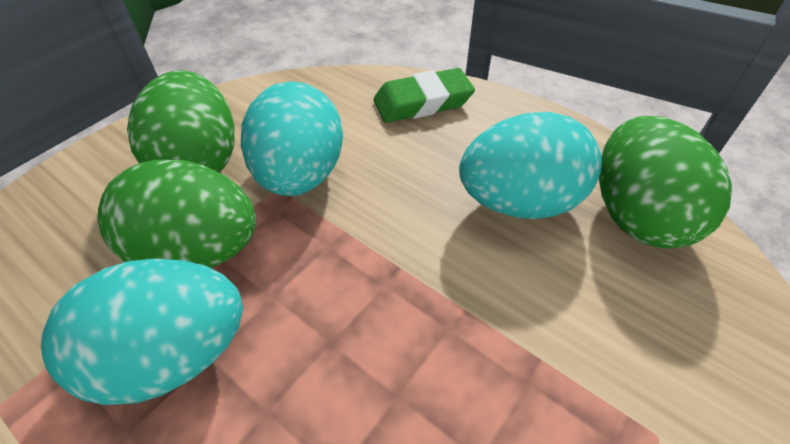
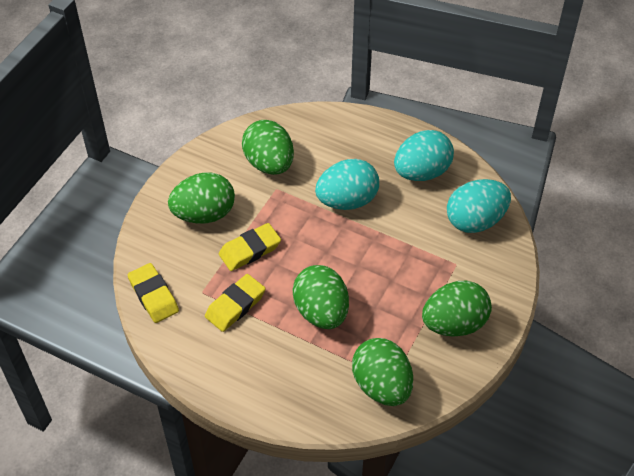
green egg: 3 -> 5
green eraser: 1 -> 0
yellow eraser: 0 -> 3

